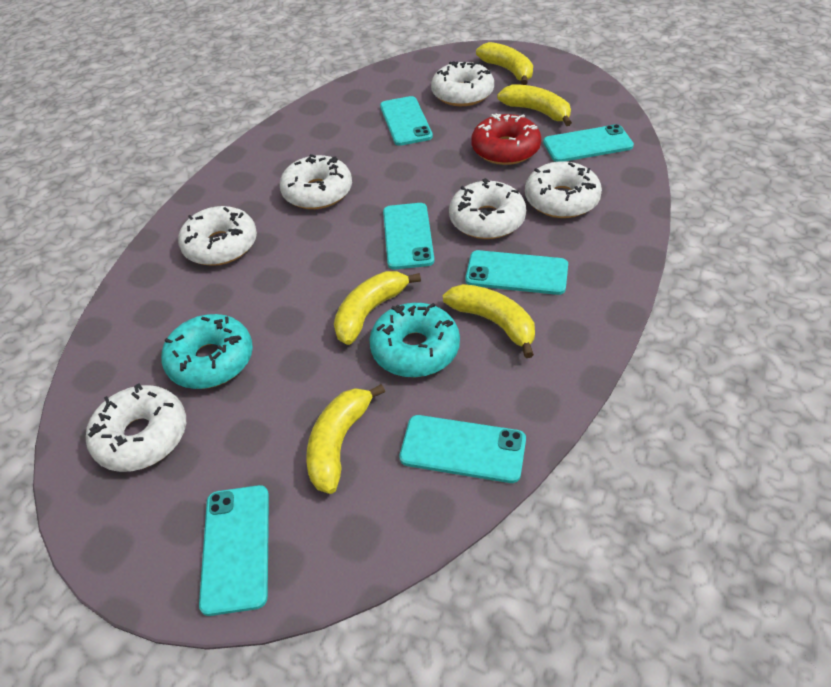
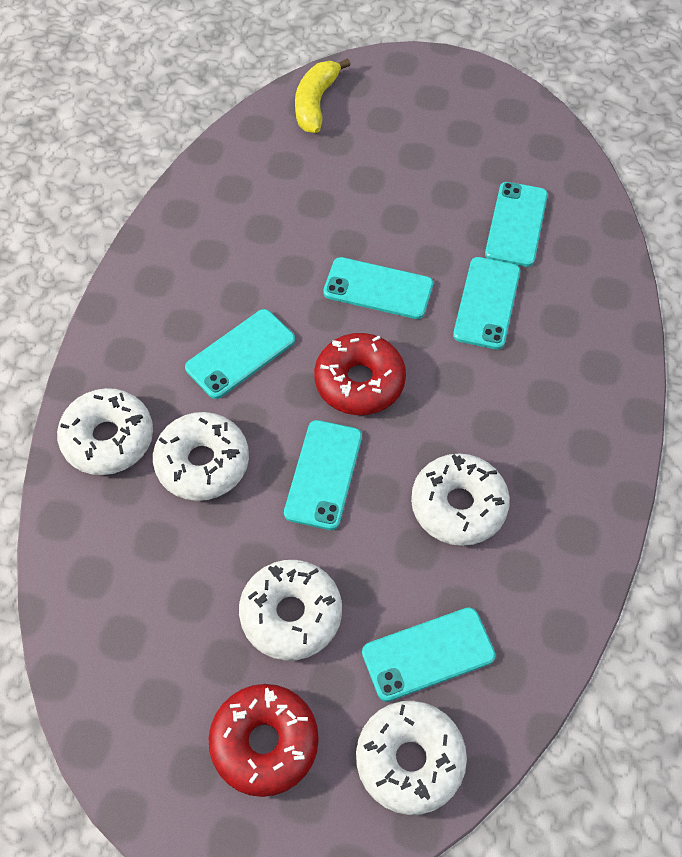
red donut: 1 -> 2
turquoise donut: 2 -> 0
white donut: 6 -> 5
yellow banana: 5 -> 1

